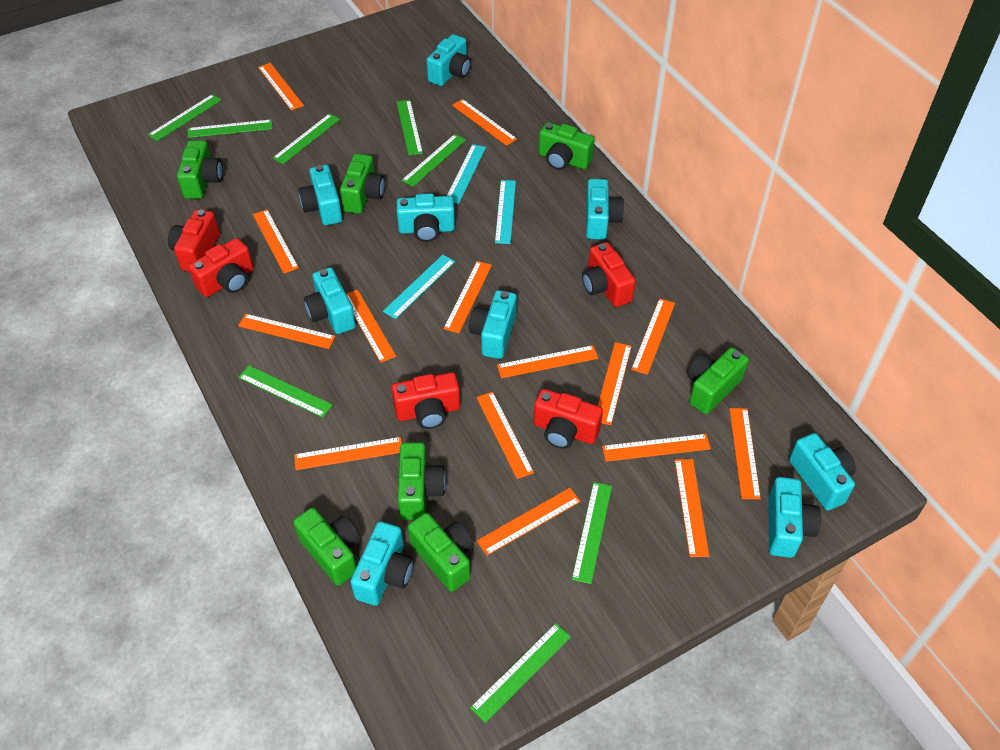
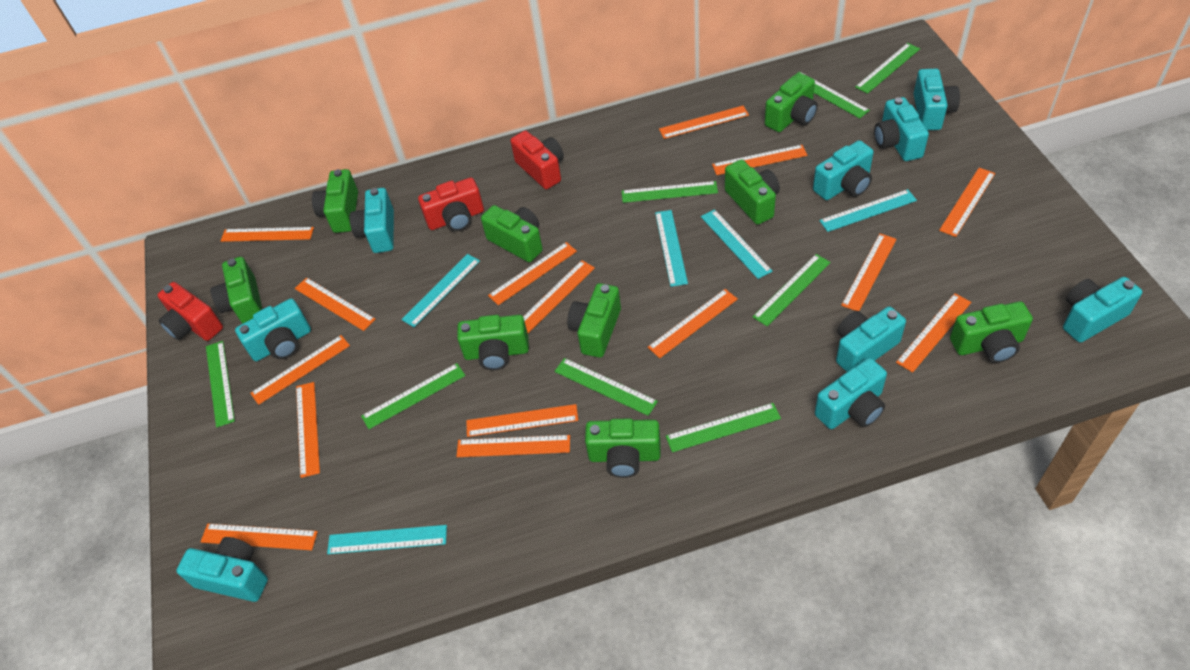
green camera: 7 -> 9
red camera: 5 -> 3
turquoise ruler: 3 -> 5

